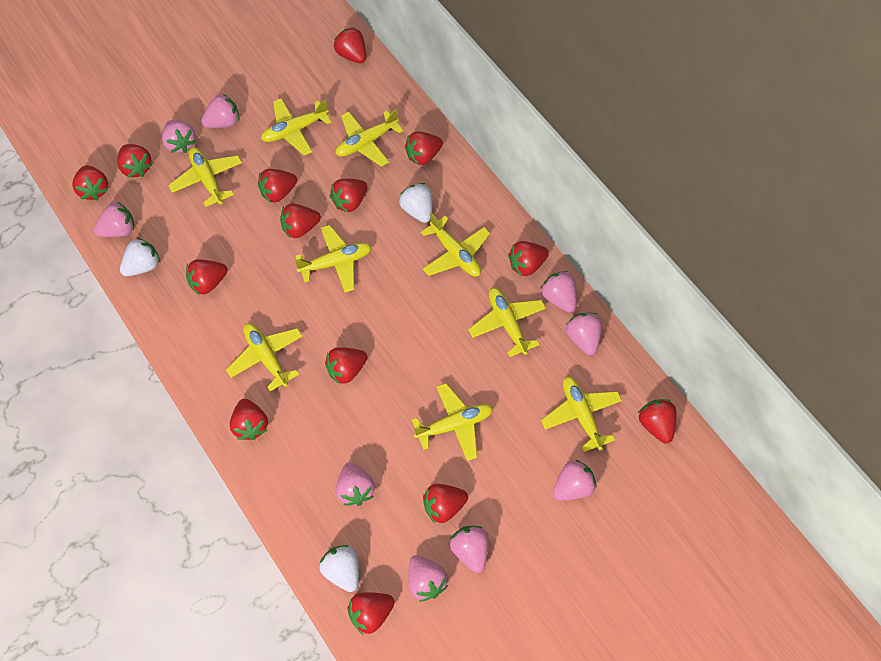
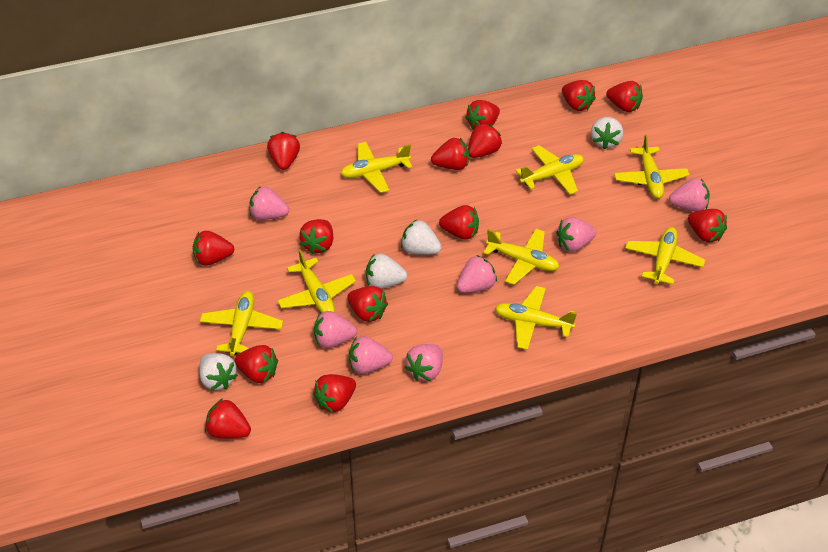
pink strawberry: 9 -> 7
white strawberry: 3 -> 4
yellow plane: 9 -> 8

